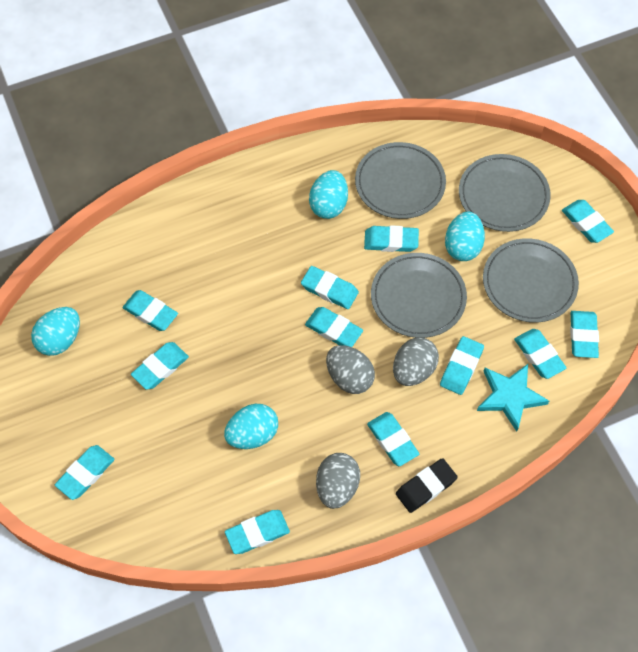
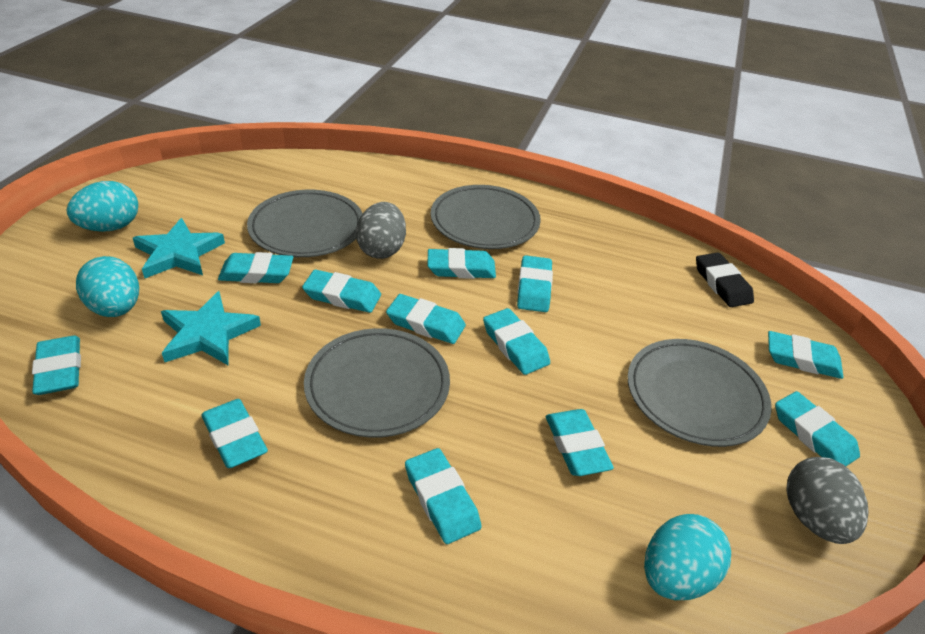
grey egg: 3 -> 2
turquoise egg: 4 -> 3
turquoise star: 1 -> 2

